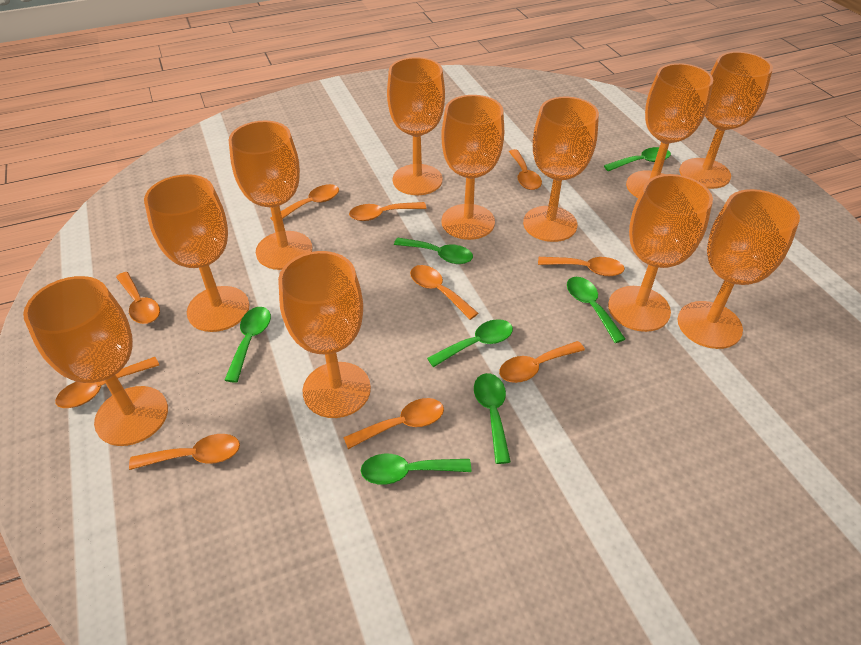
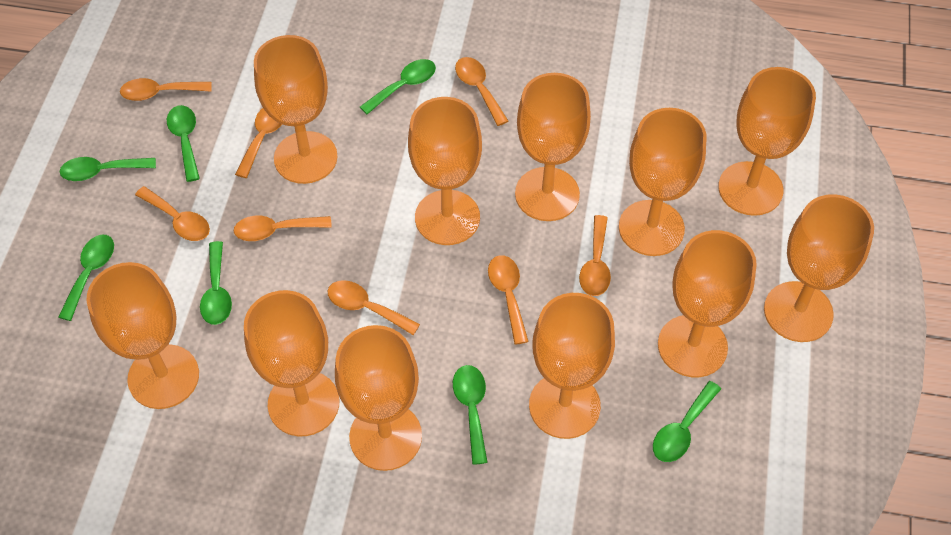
orange spoon: 10 -> 8

